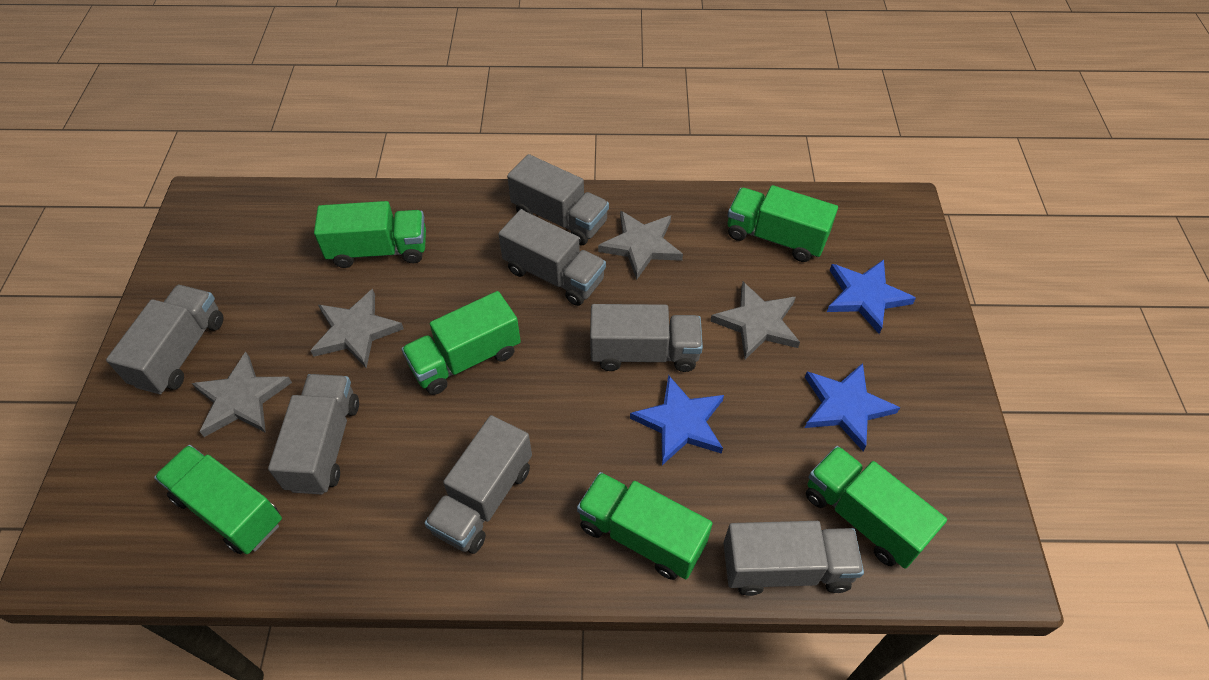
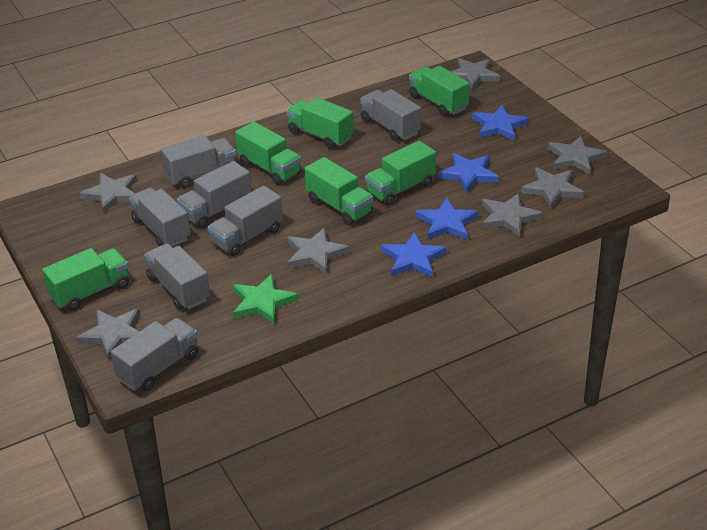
blue star: 3 -> 4
green star: 0 -> 1
grey star: 4 -> 7

